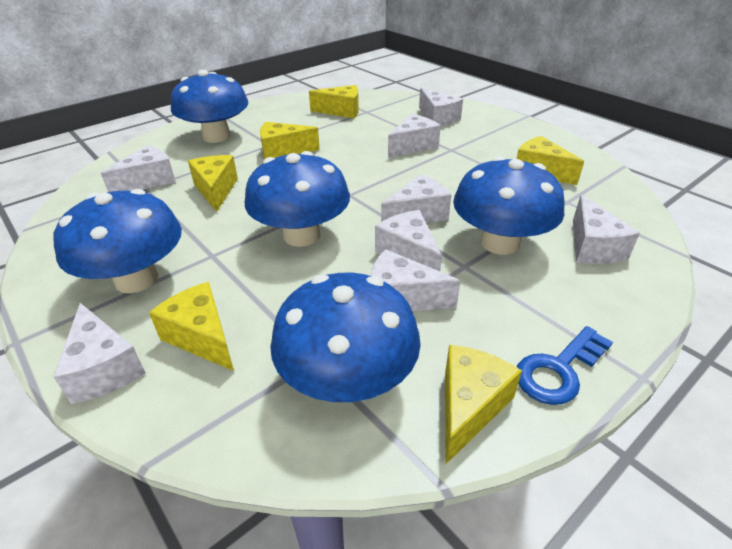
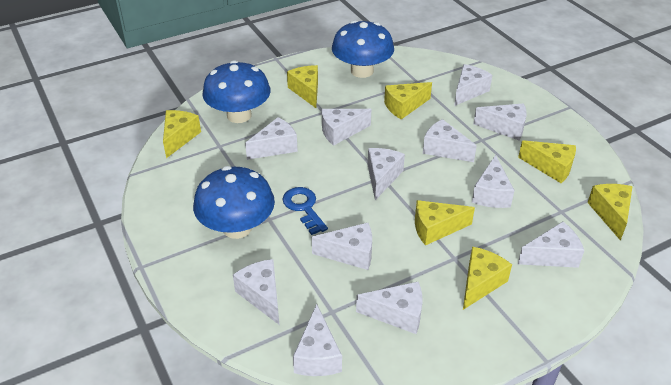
blue mushroom: 5 -> 3
white cheese: 8 -> 12
yellow cheese: 6 -> 7

